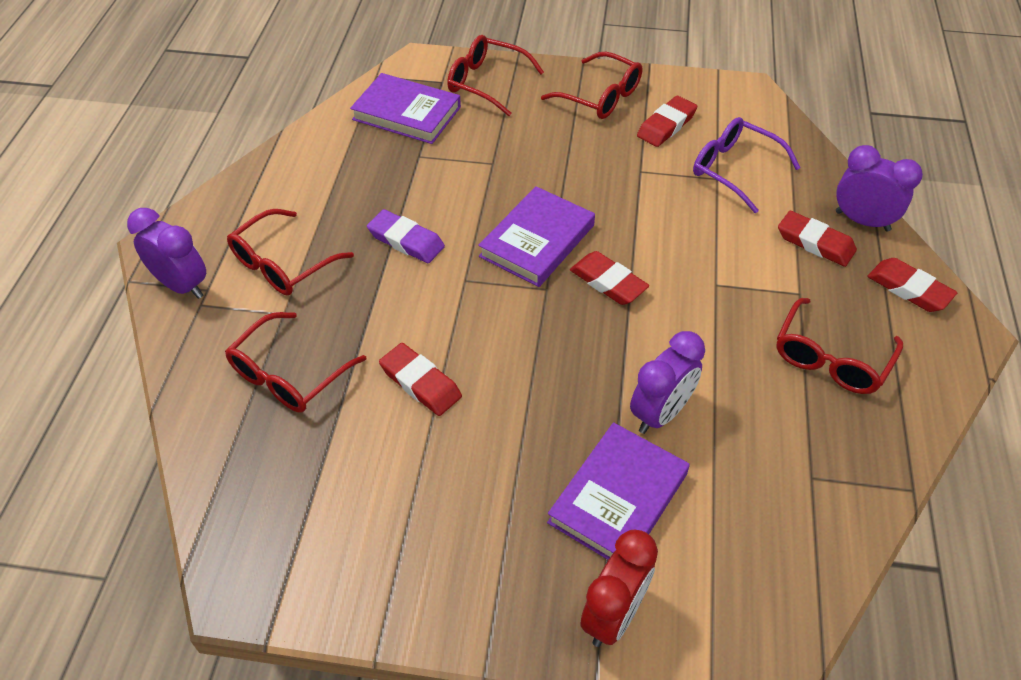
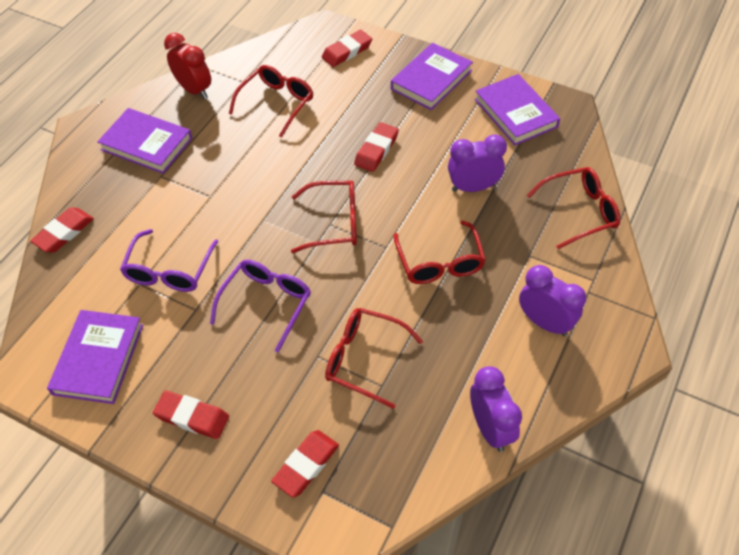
purple book: 3 -> 4
purple eraser: 1 -> 0
purple glasses: 1 -> 2

